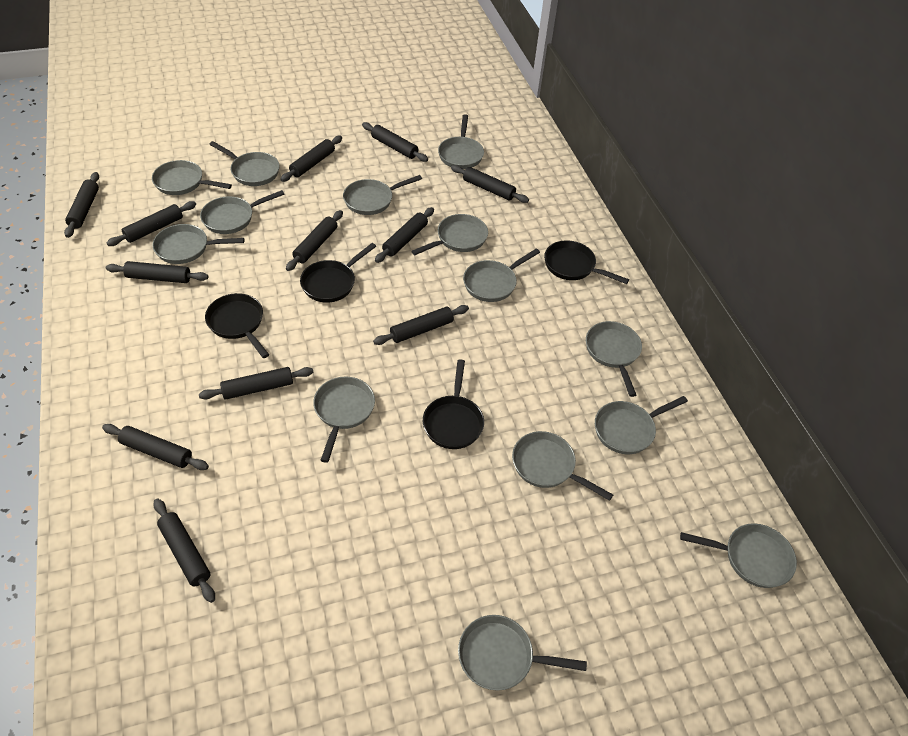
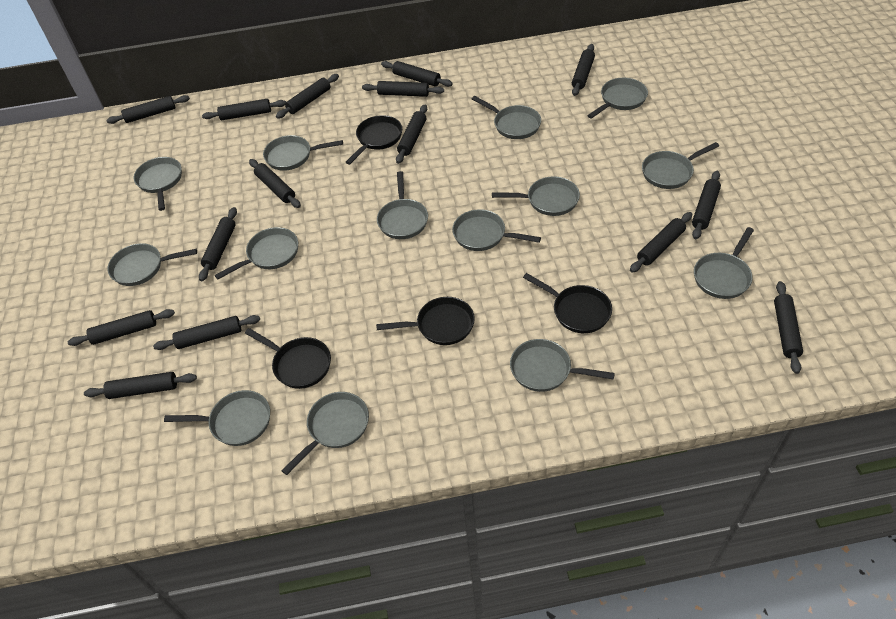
black rolling pin: 12 -> 15

